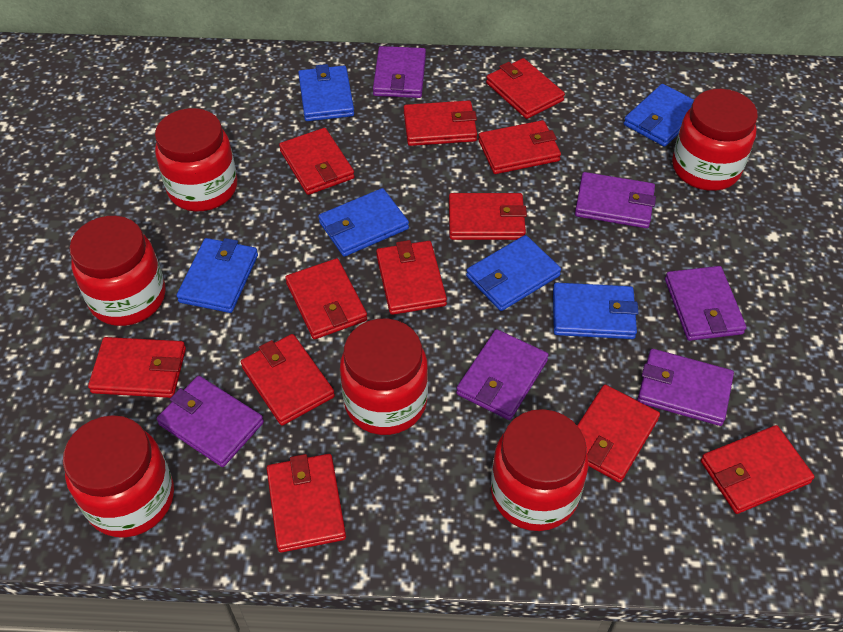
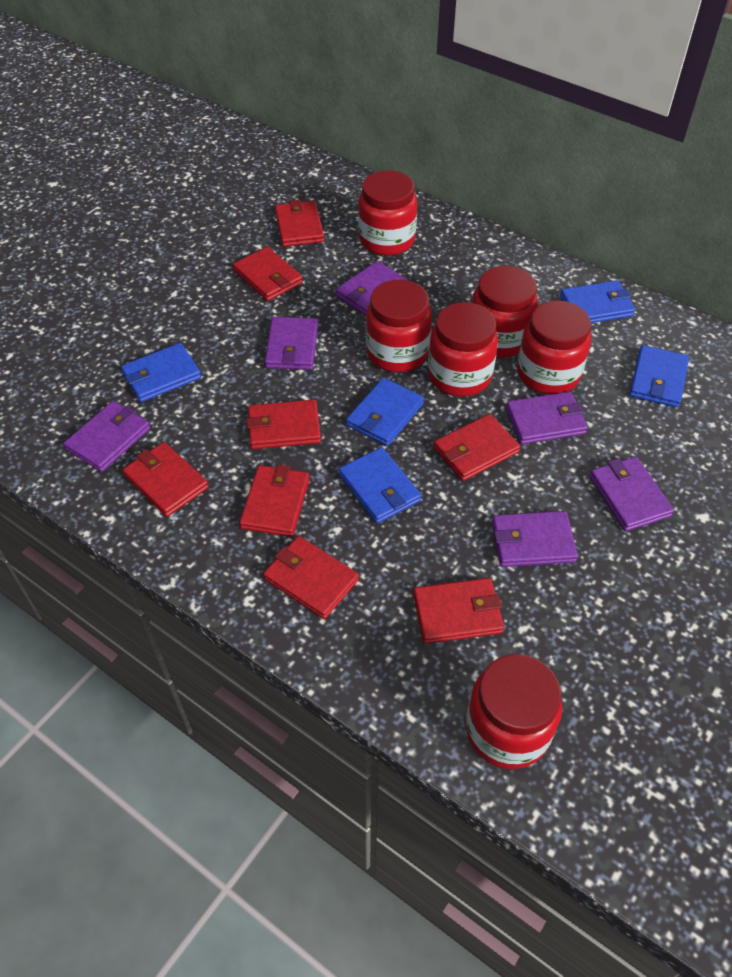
blue wallet: 6 -> 5
red wallet: 12 -> 8

